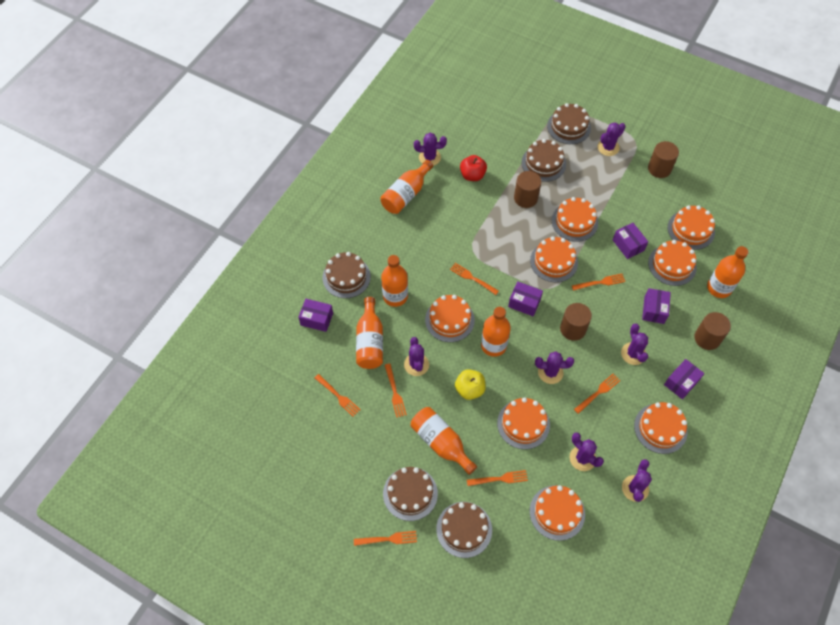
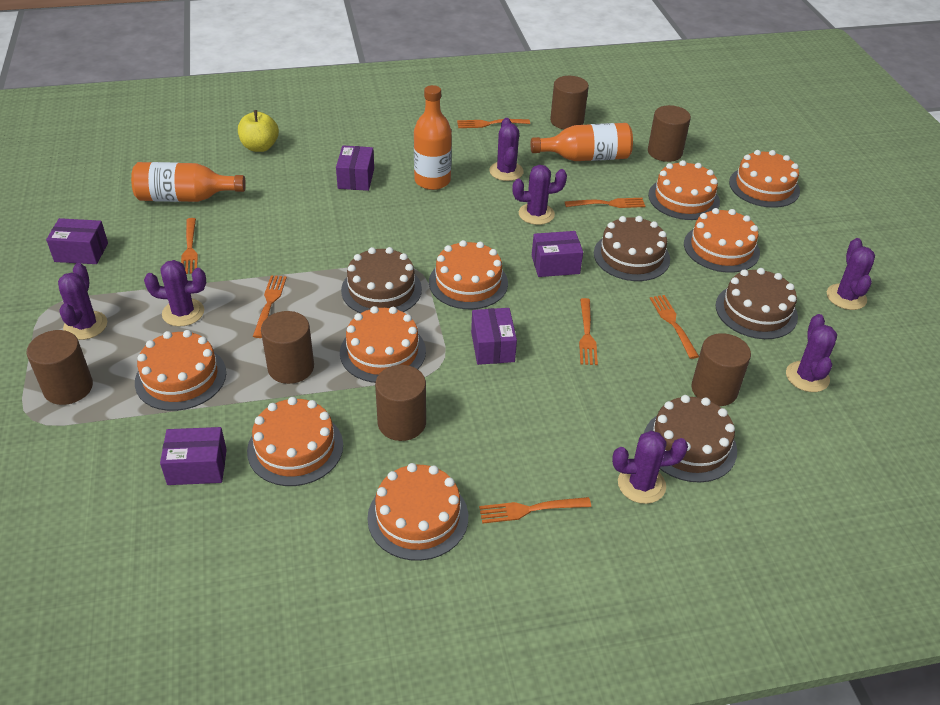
brown cake: 5 -> 4
brown cylinder: 4 -> 6
orange bottle: 6 -> 3
red apple: 1 -> 0

